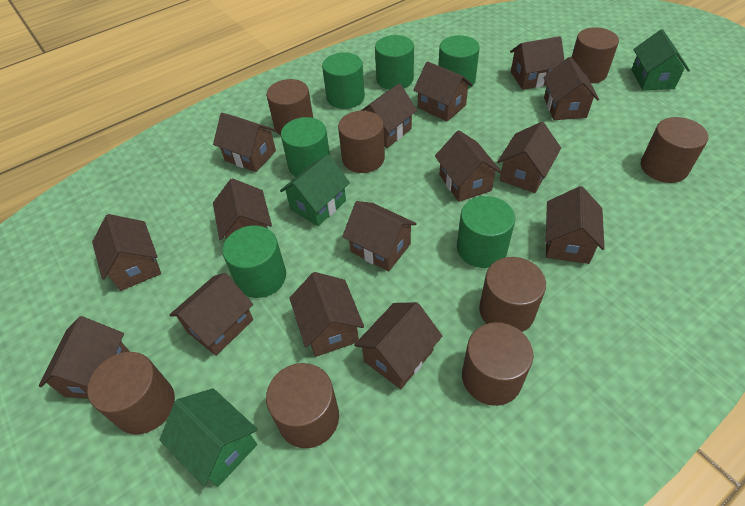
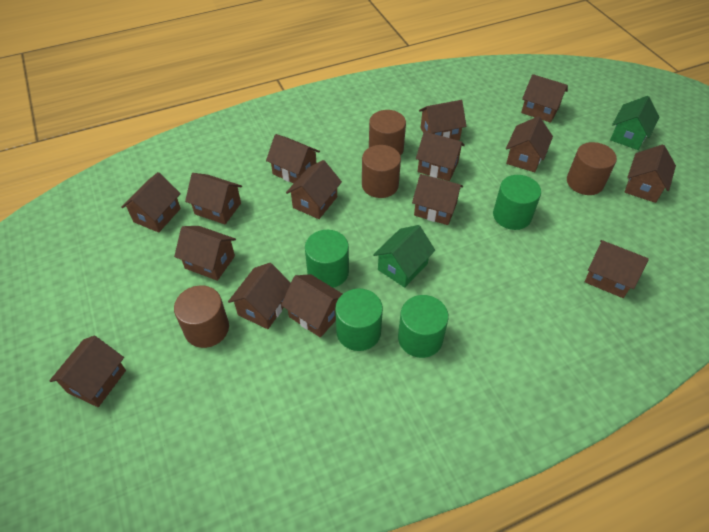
brown cylinder: 8 -> 4
green cylinder: 6 -> 4
green house: 3 -> 2

